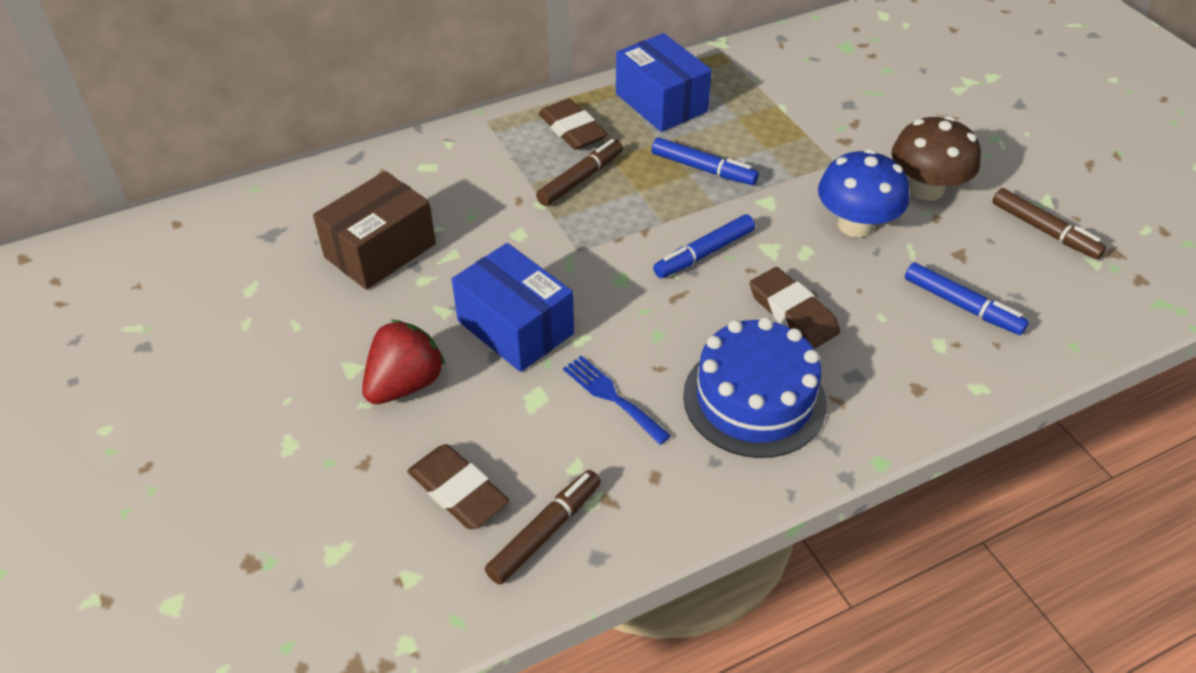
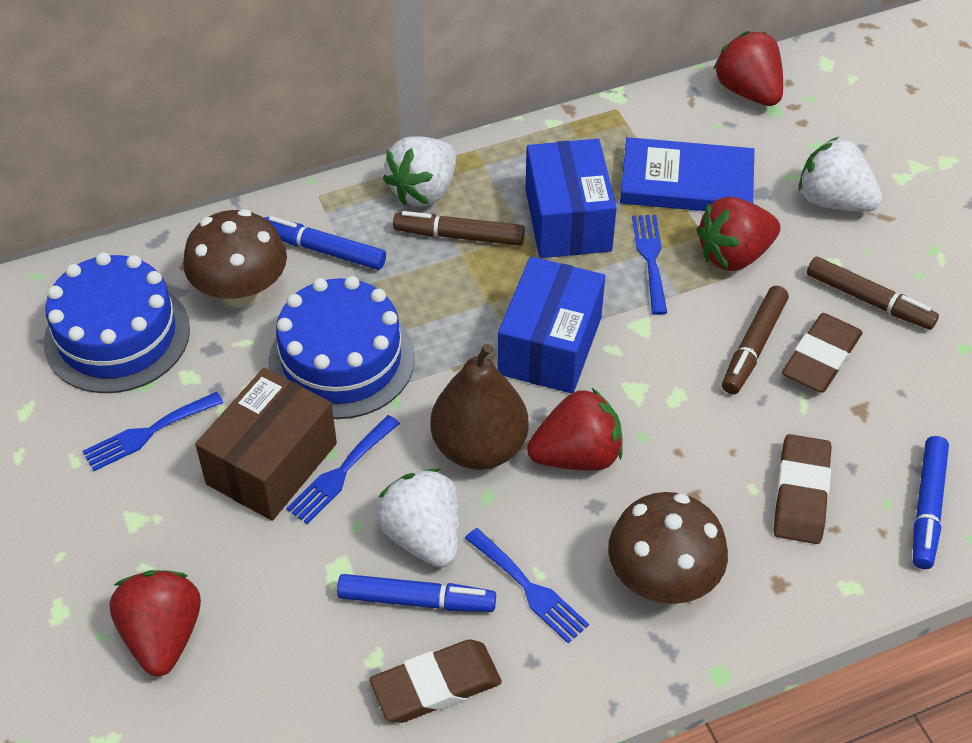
blue book: 0 -> 1
blue cake: 1 -> 2
blue fork: 1 -> 4
blue mushroom: 1 -> 0
brown mushroom: 1 -> 2
brown pear: 0 -> 1
red strawberry: 1 -> 4
white strawberry: 0 -> 3

